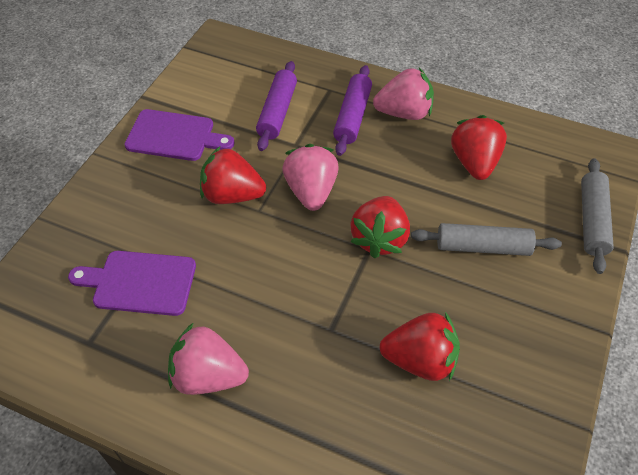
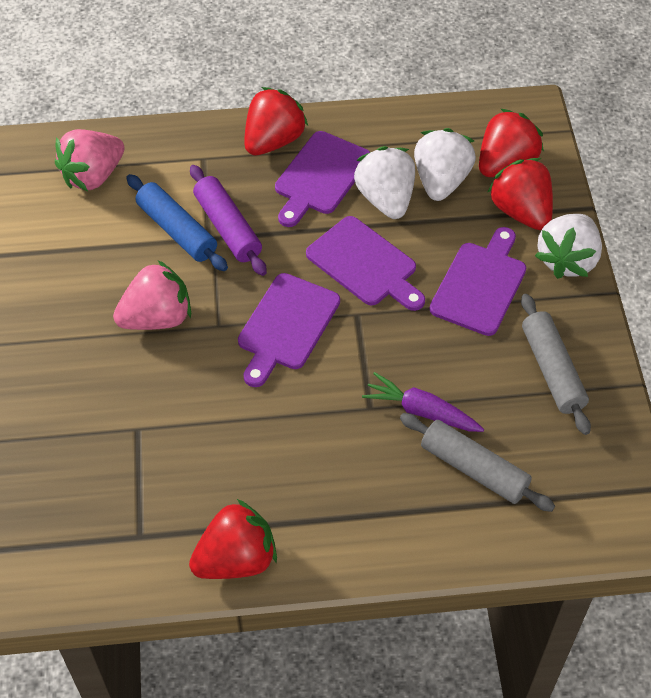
blue rolling pin: 0 -> 1
pink strawberry: 3 -> 2
purple carrot: 0 -> 1
purple cutting board: 2 -> 4
purple rolling pin: 2 -> 1
white strawberry: 0 -> 3

